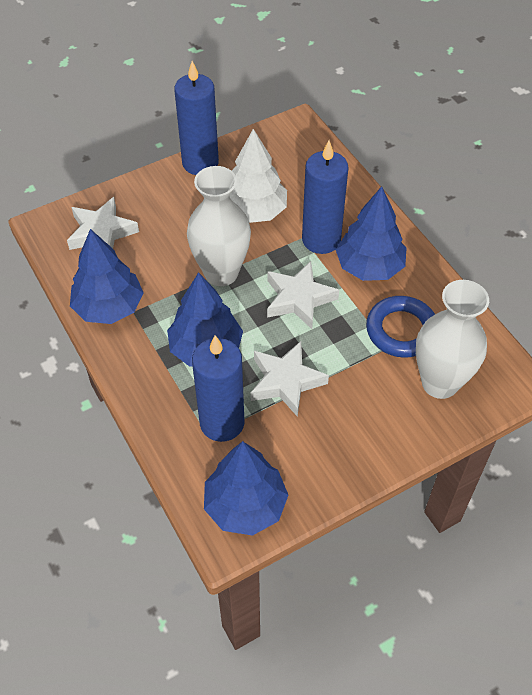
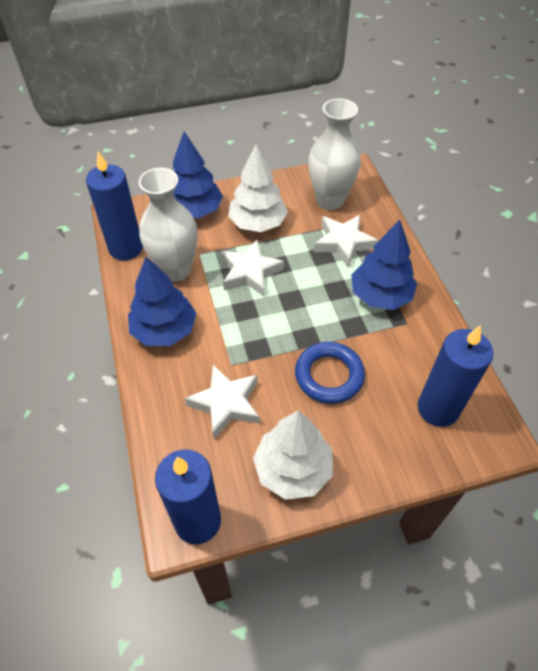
blue tree: 4 -> 3
white tree: 1 -> 2

